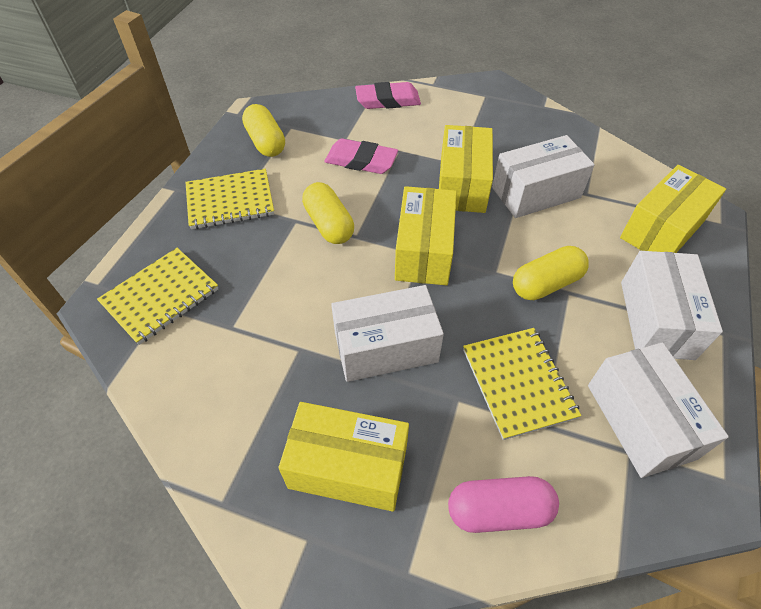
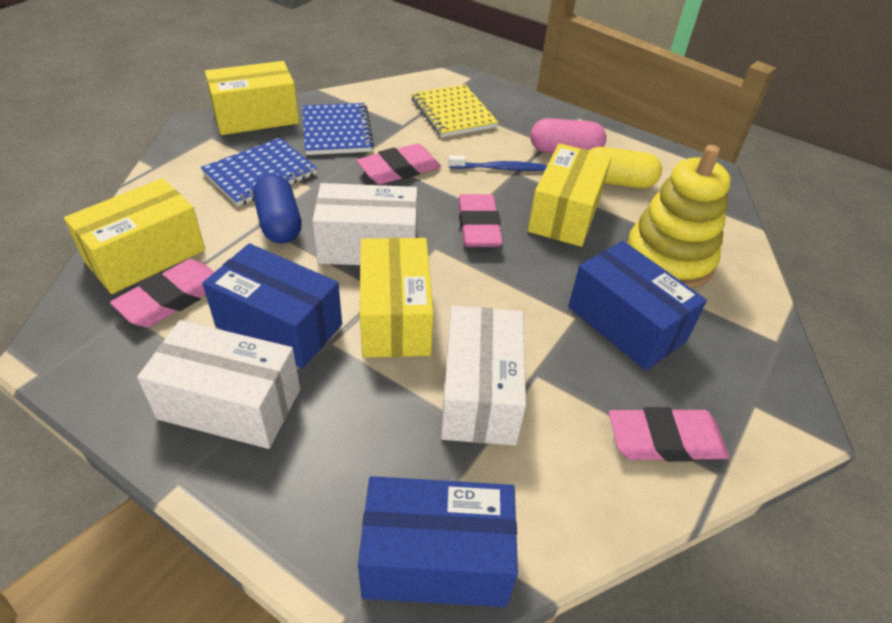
blue box: 0 -> 3
blue capsule: 0 -> 1
blue notebook: 0 -> 2
blue toothbrush: 0 -> 1
pink eraser: 2 -> 4
white box: 4 -> 3
yellow capsule: 3 -> 1
yellow notebook: 3 -> 1
yellow stacking toy: 0 -> 1

